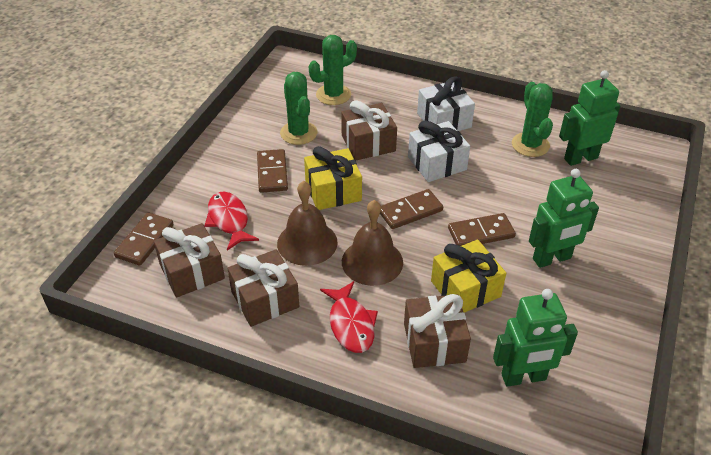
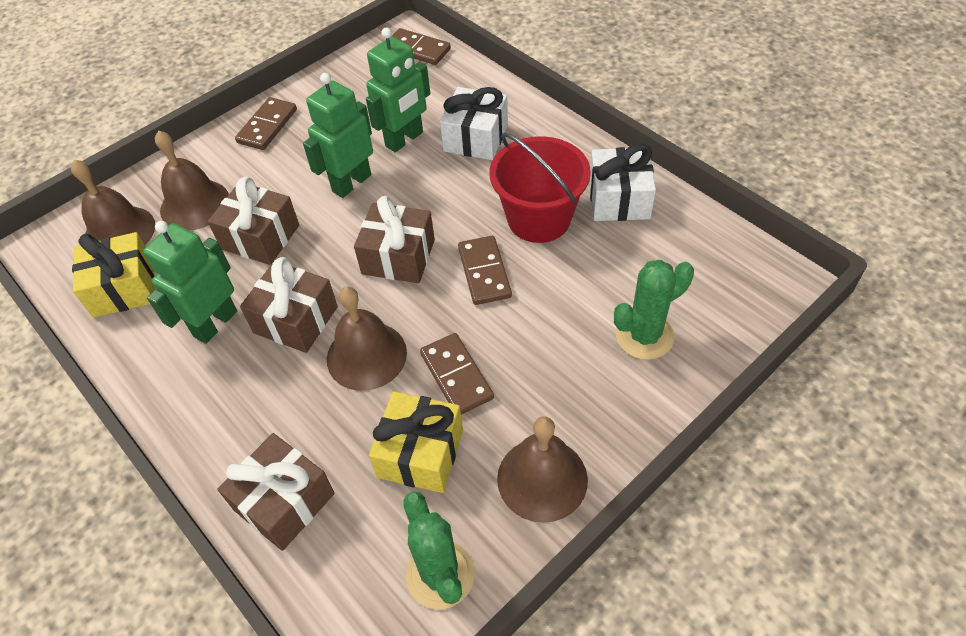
brown bell: 2 -> 4
green cactus: 3 -> 2
red bucket: 0 -> 1
red fish: 2 -> 0

